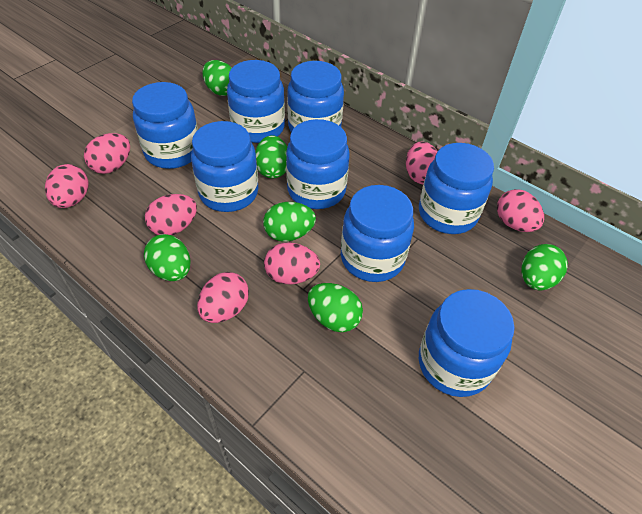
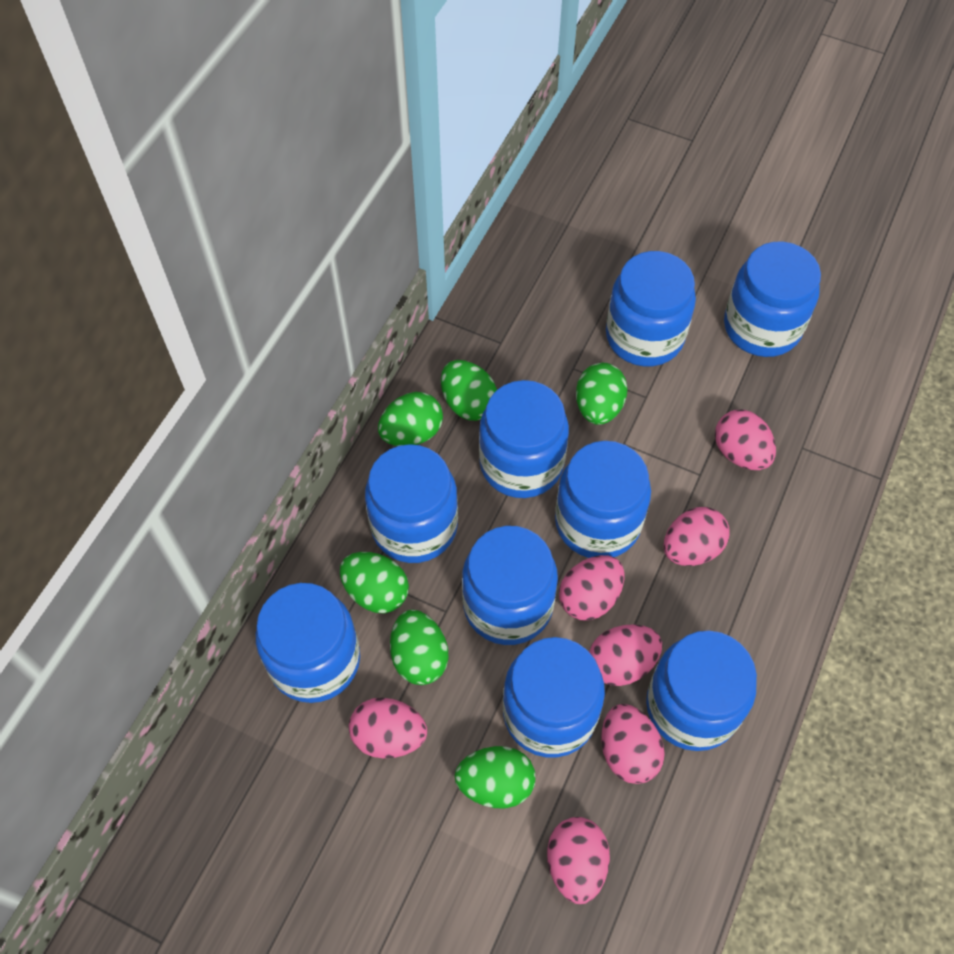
blue jar: 8 -> 9

